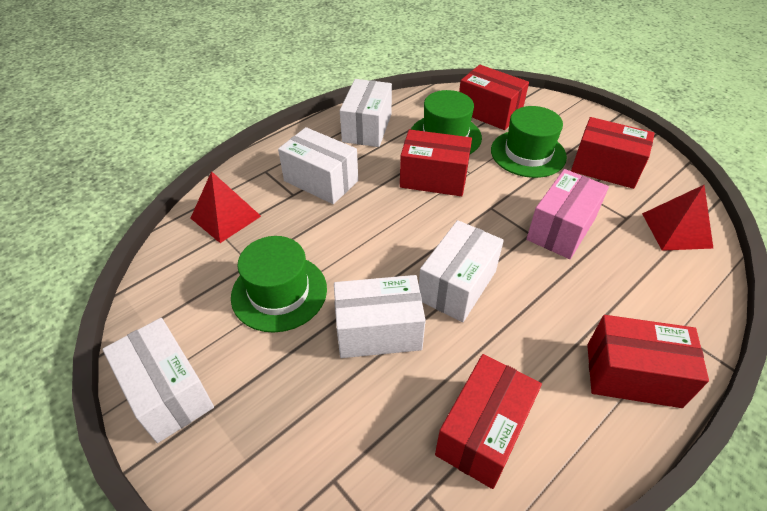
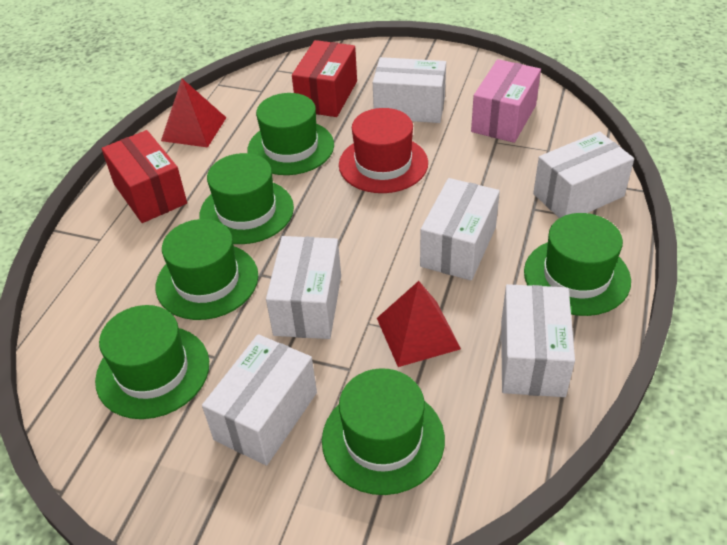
green hat: 3 -> 6
red box: 5 -> 2
red hat: 0 -> 1
white box: 5 -> 6

